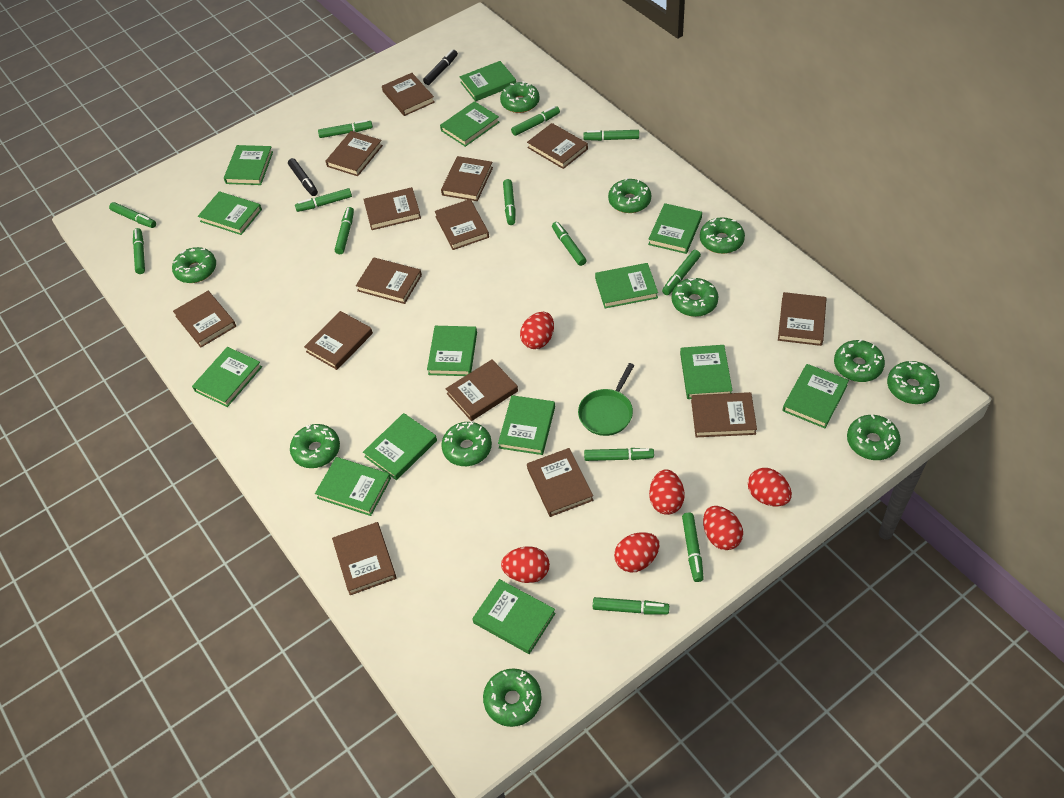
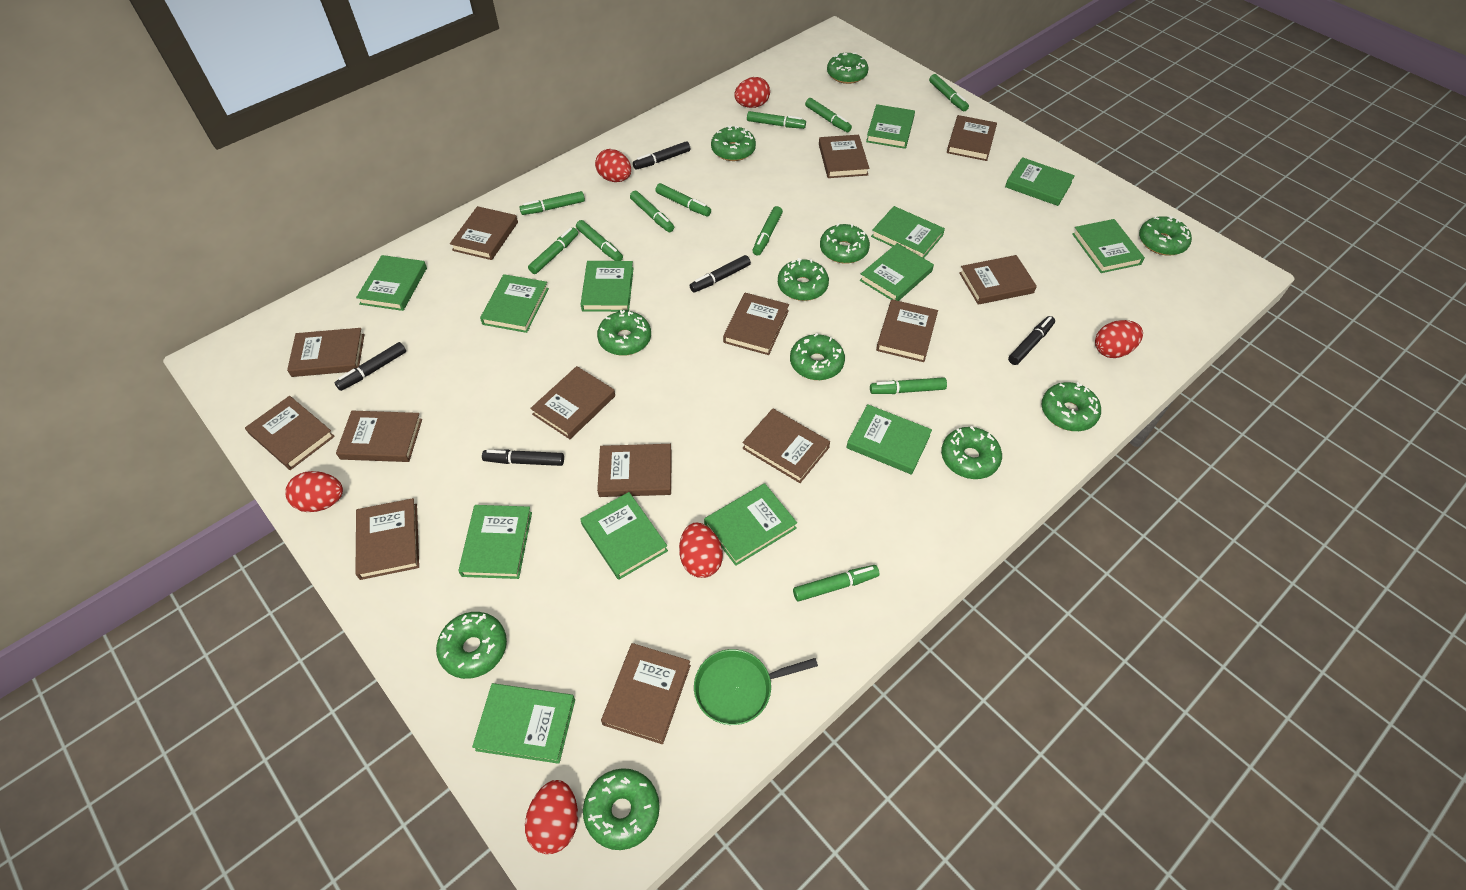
black marker: 2 -> 5
green book: 14 -> 13
green marker: 13 -> 11

